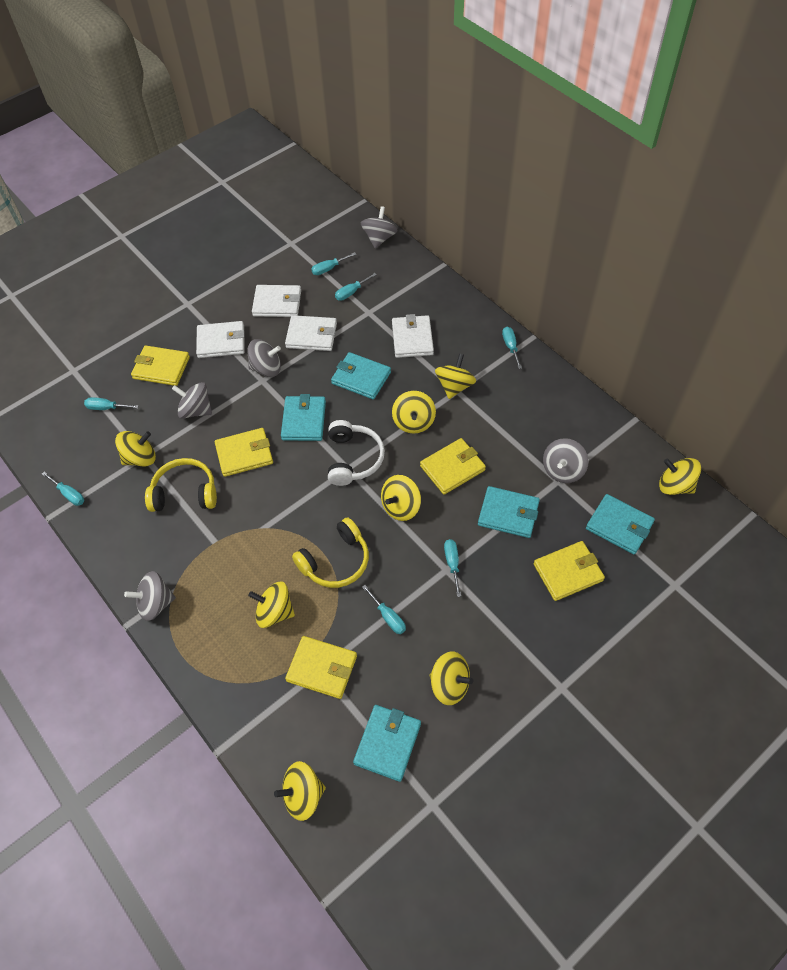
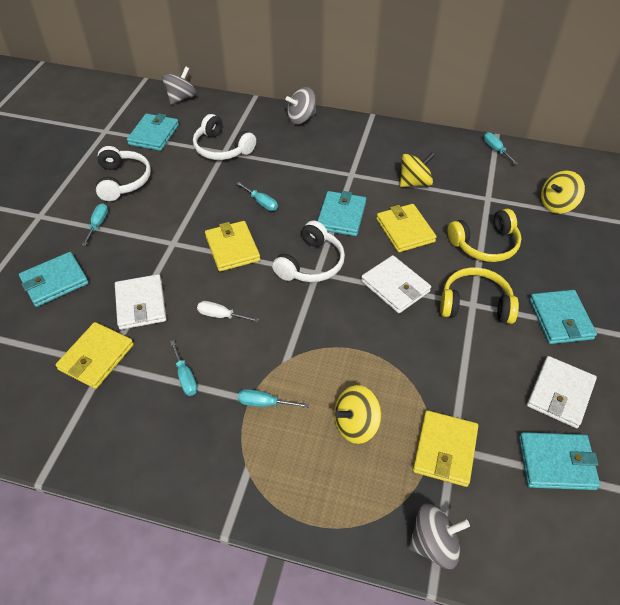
grey spinning top: 5 -> 3
turquoise screwdriver: 7 -> 5
white headphones: 1 -> 3
white screwdriver: 0 -> 1
white wallet: 4 -> 3
yellow spinning top: 8 -> 3
yellow wallet: 5 -> 4

